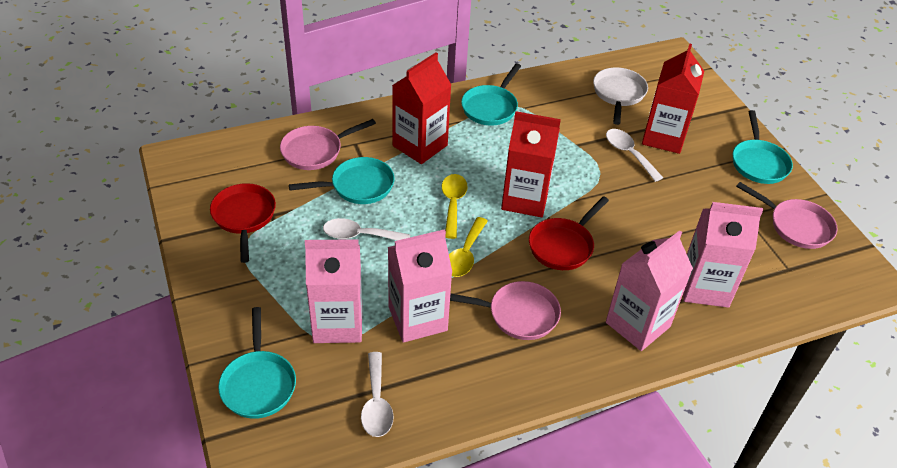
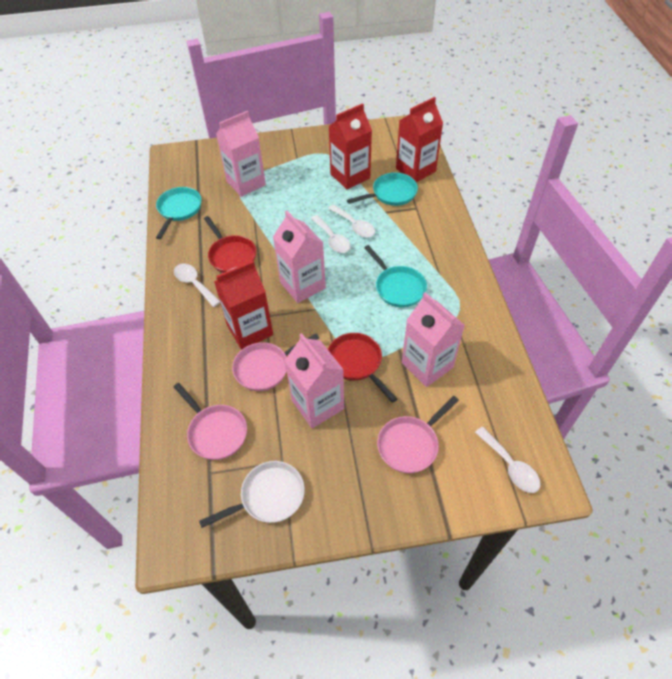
turquoise pan: 4 -> 3
white spoon: 3 -> 4
yellow spoon: 2 -> 0

